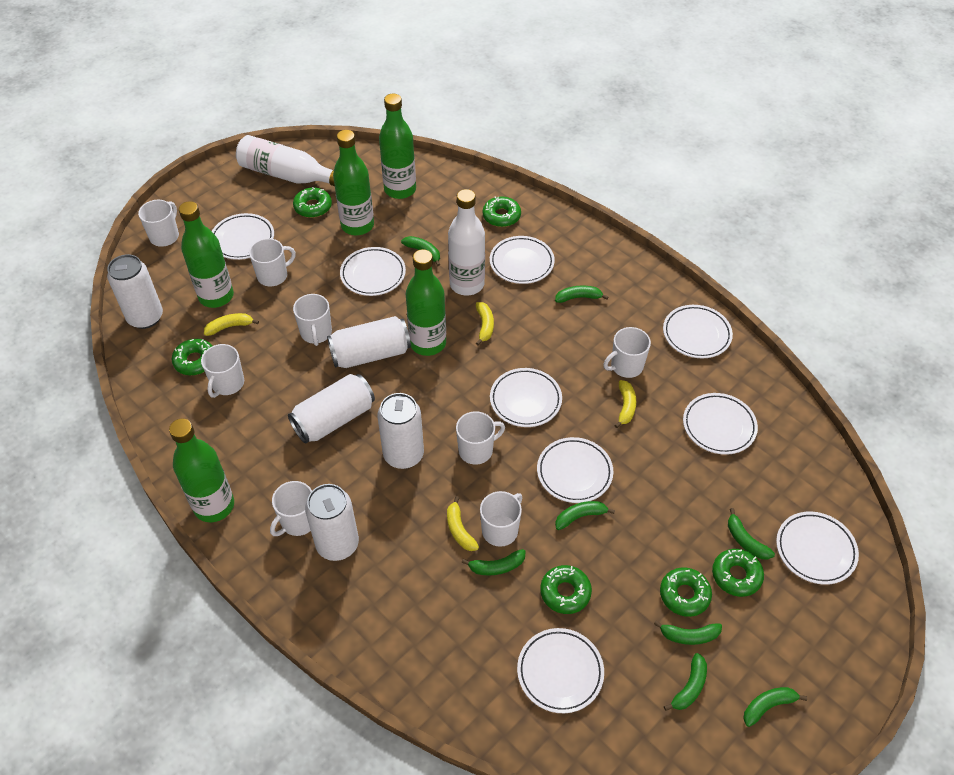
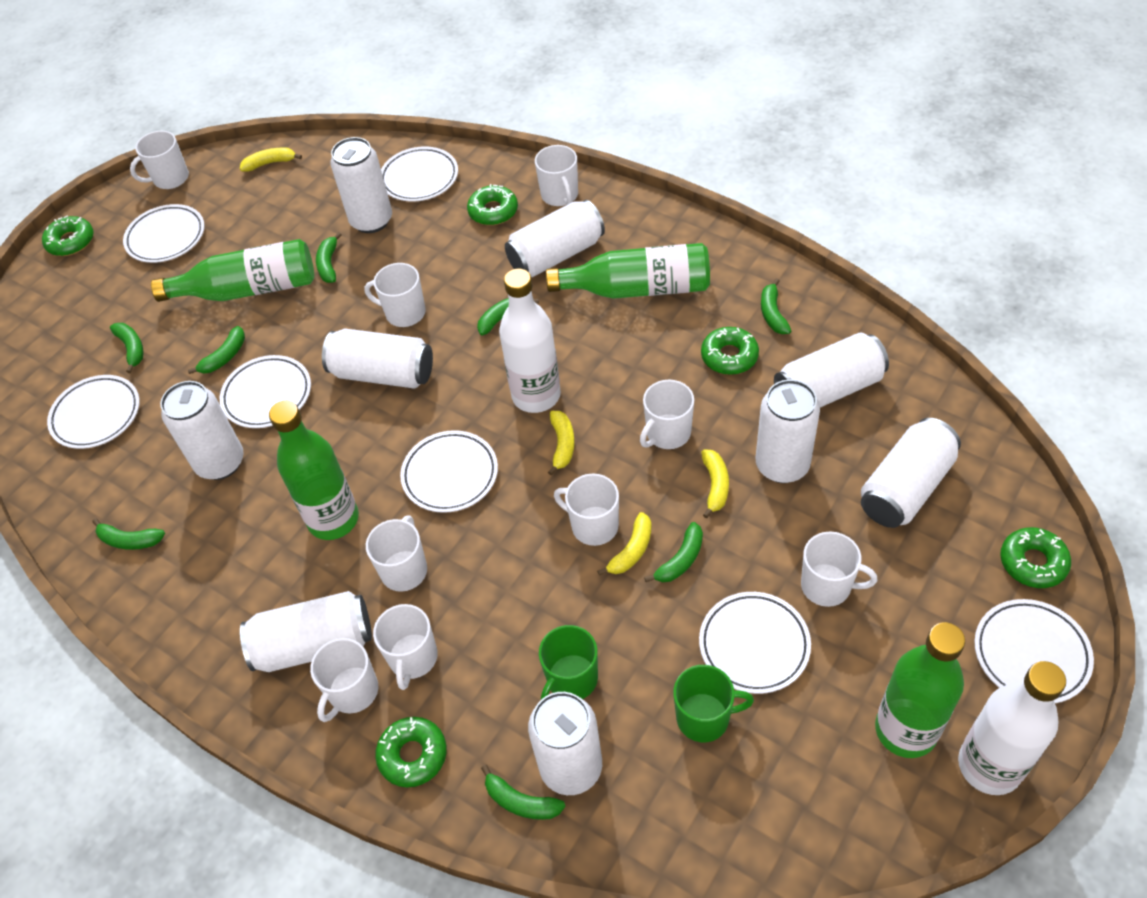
green bottle: 5 -> 4
green donut: 6 -> 5
green mug: 0 -> 2
white can: 5 -> 9
white mug: 8 -> 9
white plate: 9 -> 7

